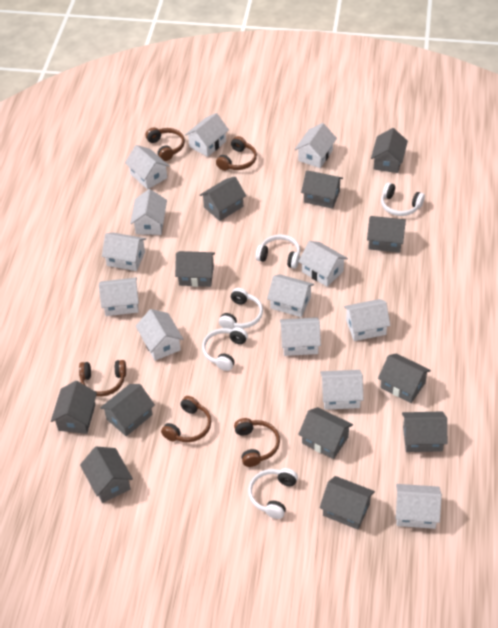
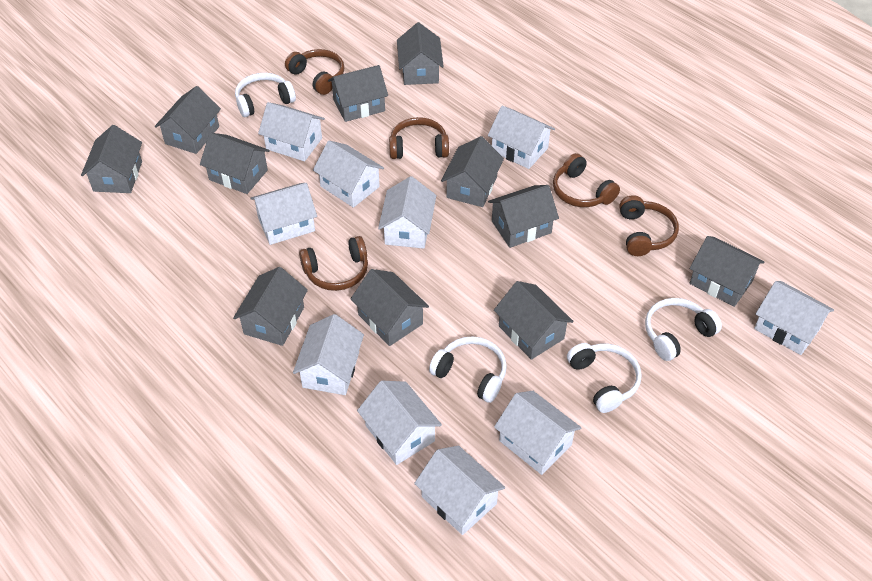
grey house: 12 -> 11
white headphones: 5 -> 4
white house: 13 -> 10

